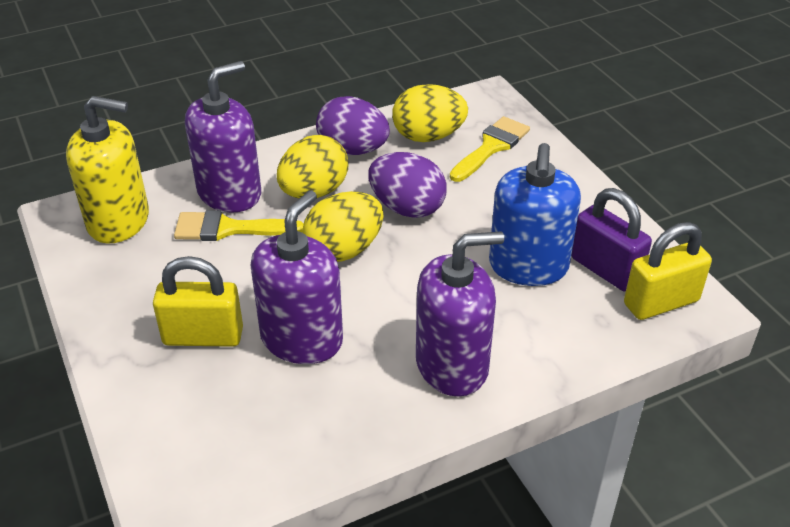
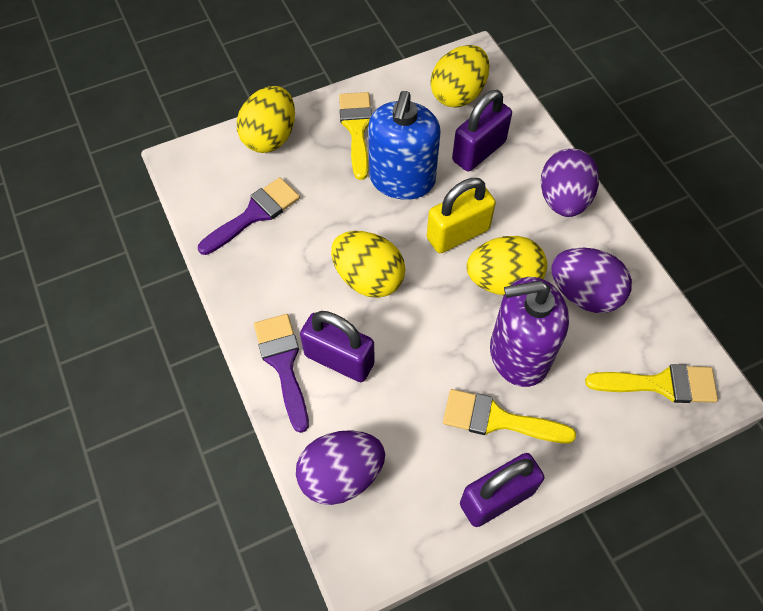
purple brush: 0 -> 2
purple egg: 2 -> 3
purple padlock: 1 -> 3
purple soap dispenser: 3 -> 1
yellow brush: 2 -> 3
yellow egg: 3 -> 4
yellow padlock: 2 -> 1
yellow soap dispenser: 1 -> 0

